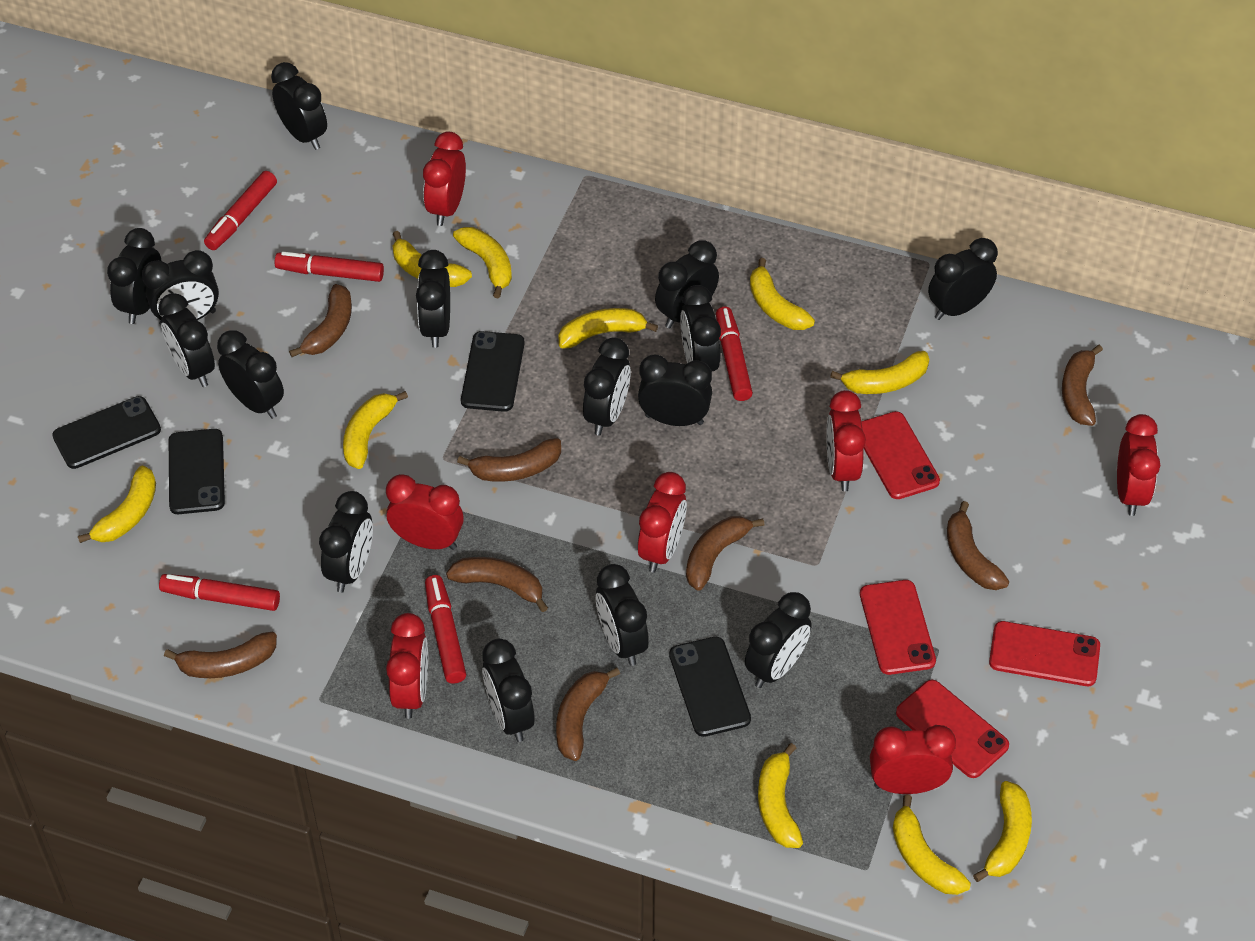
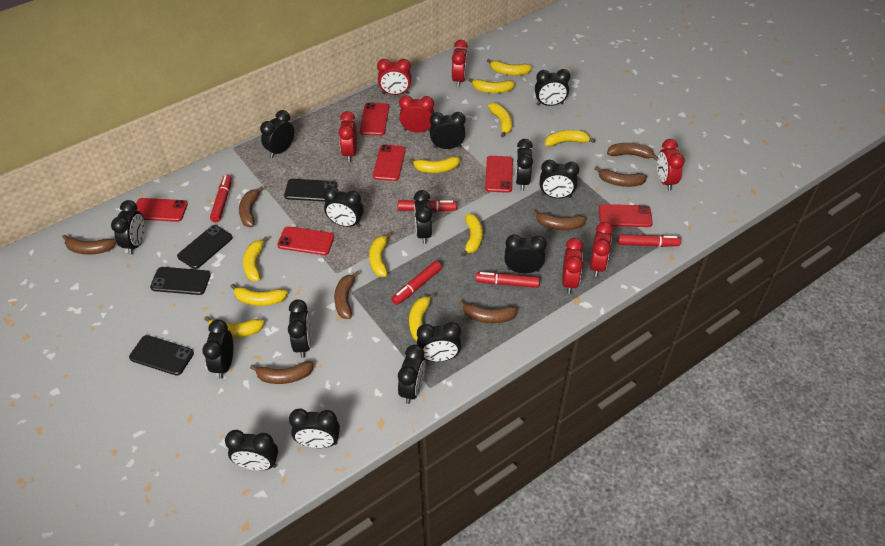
red phone: 4 -> 6
yellow banana: 10 -> 11

